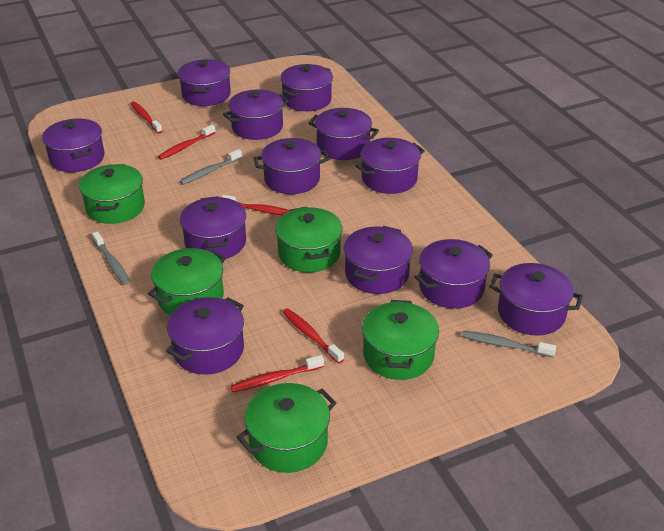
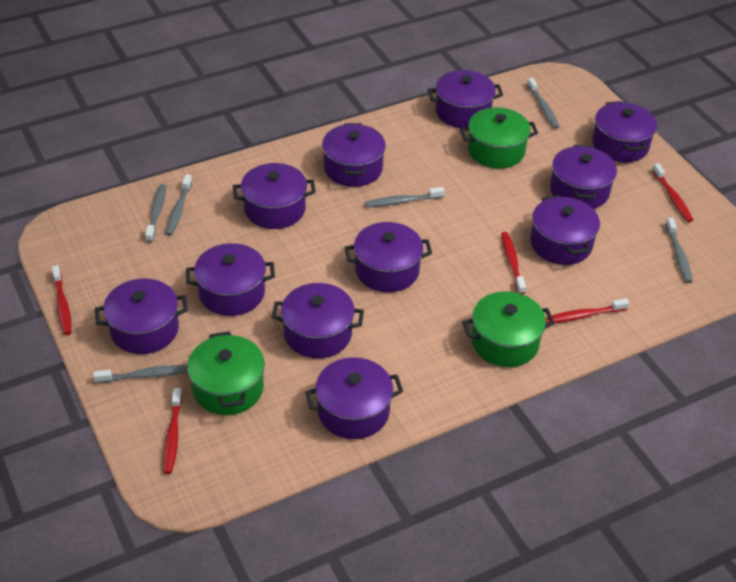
green pot: 5 -> 3
grey toothbrush: 3 -> 6
purple pot: 12 -> 11

